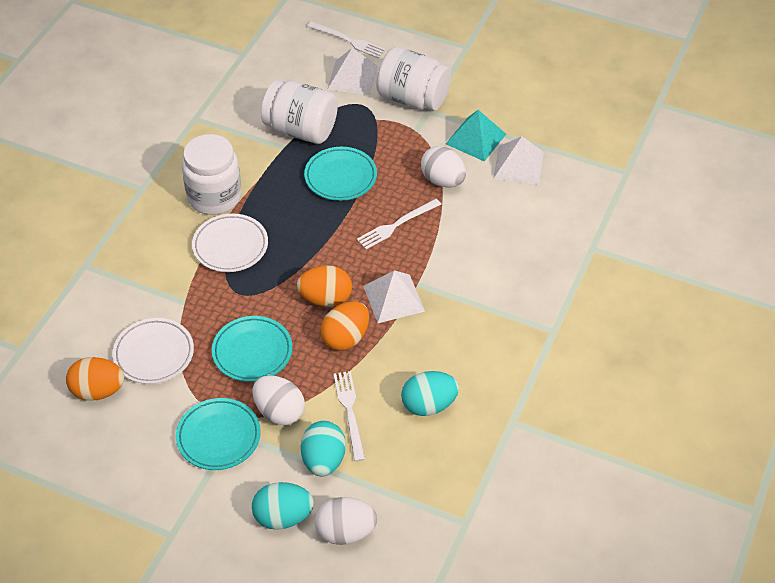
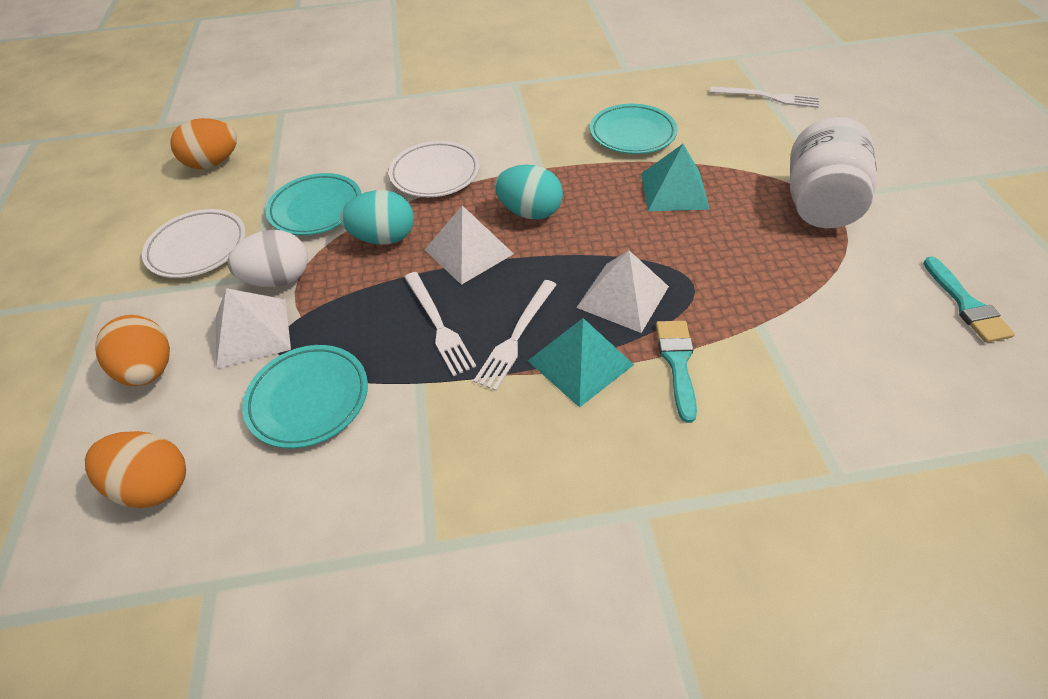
turquoise brush: 0 -> 2
turquoise egg: 3 -> 2
turquoise pyramid: 1 -> 2
white egg: 3 -> 1
white jar: 3 -> 1

